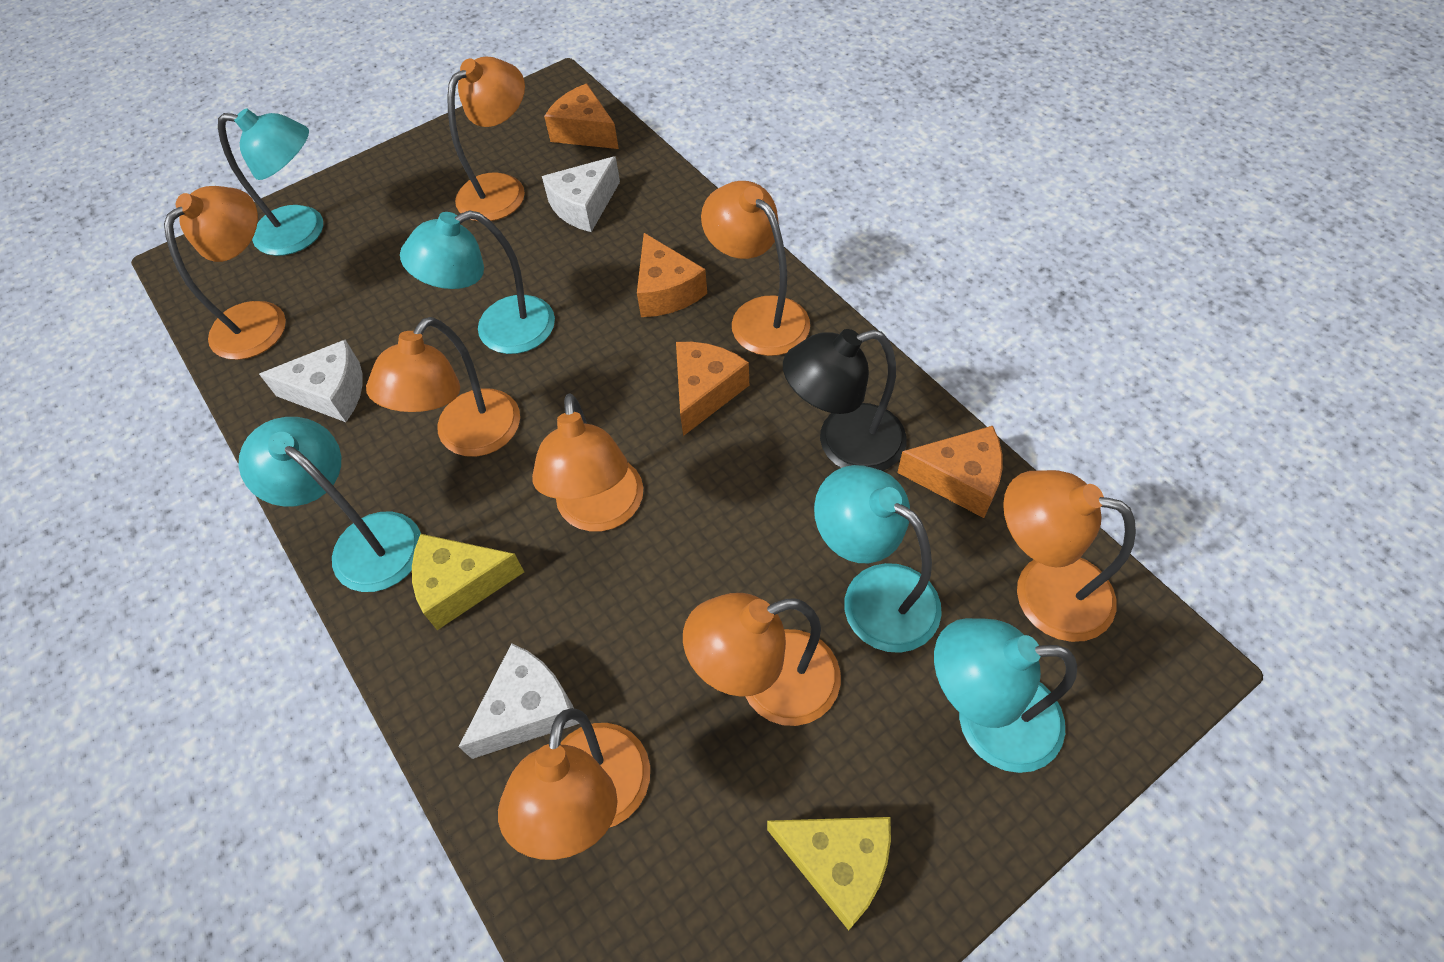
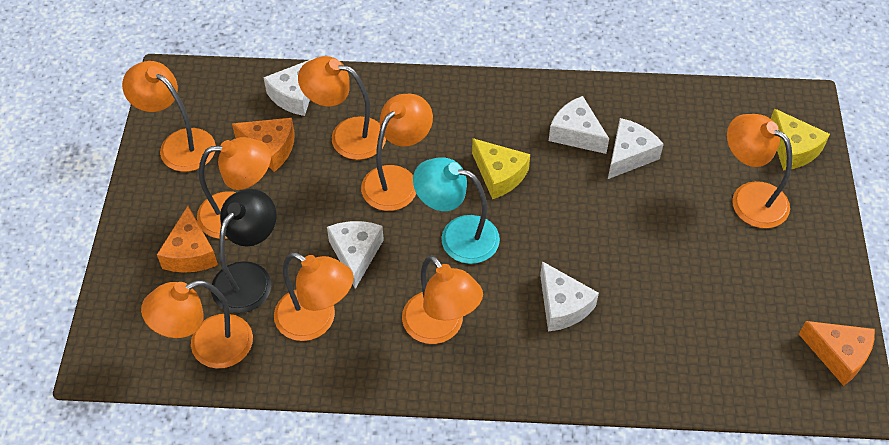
orange cheese: 4 -> 3
turquoise lamp: 5 -> 1
white cheese: 3 -> 5

